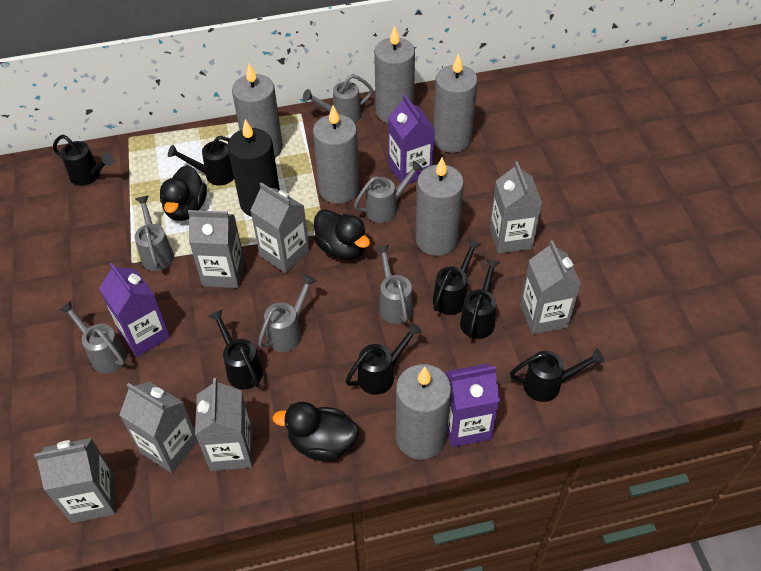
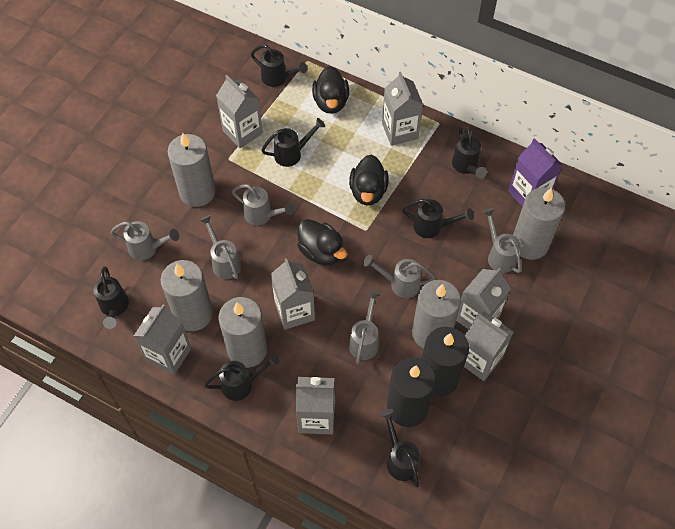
black candle: 1 -> 2
grey candle: 6 -> 5
purple carton: 3 -> 1

